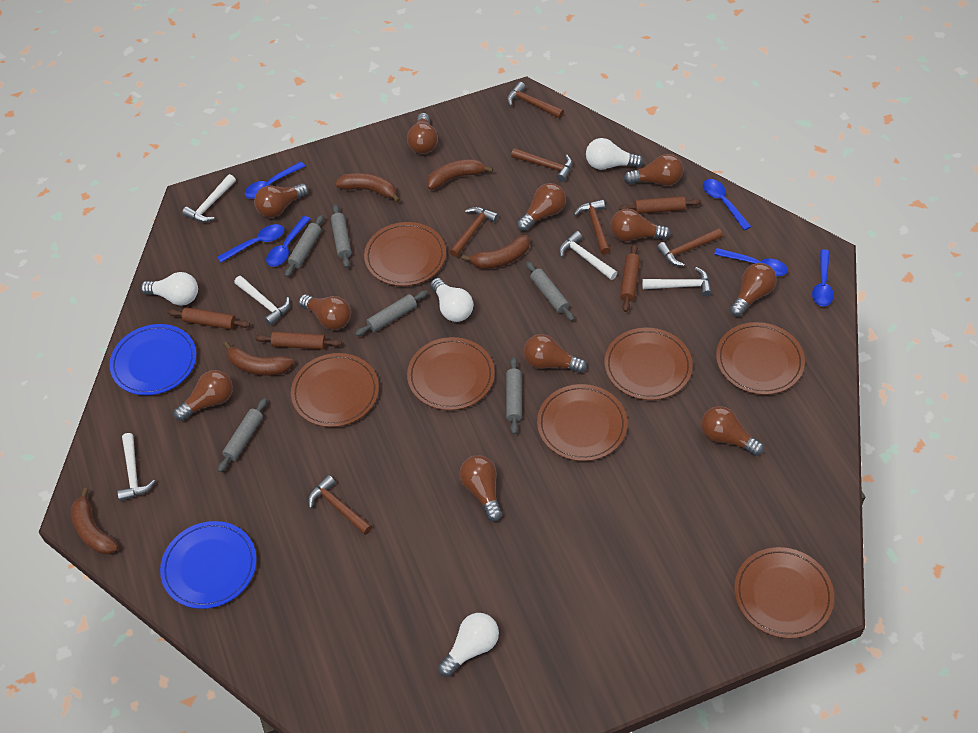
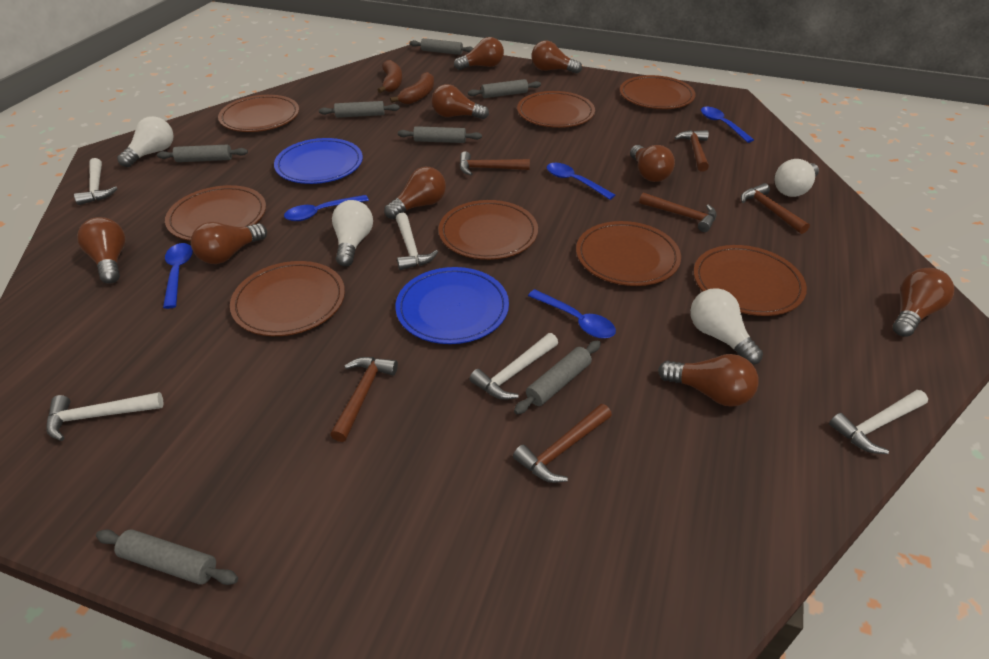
blue spoon: 6 -> 5
brown banana: 5 -> 2
brown light bulb: 11 -> 9
brown plate: 7 -> 8
brown rolling pin: 4 -> 0
grey rolling pin: 6 -> 7

